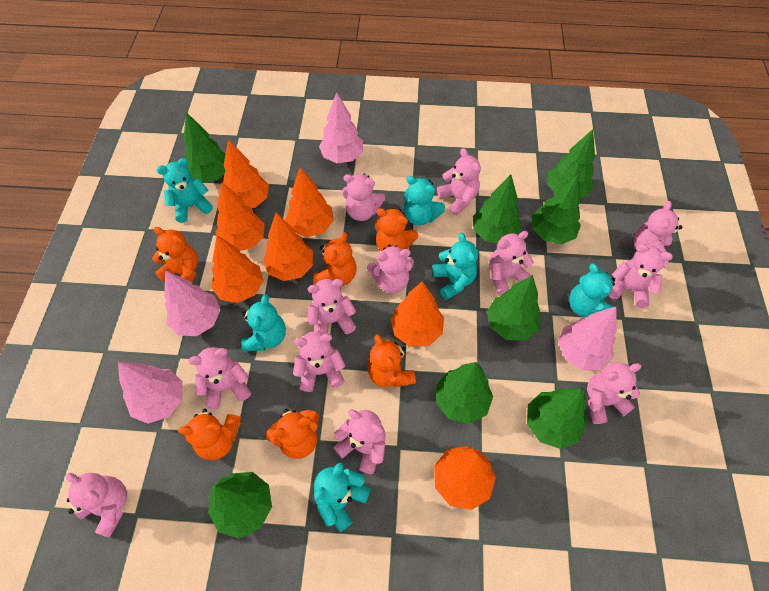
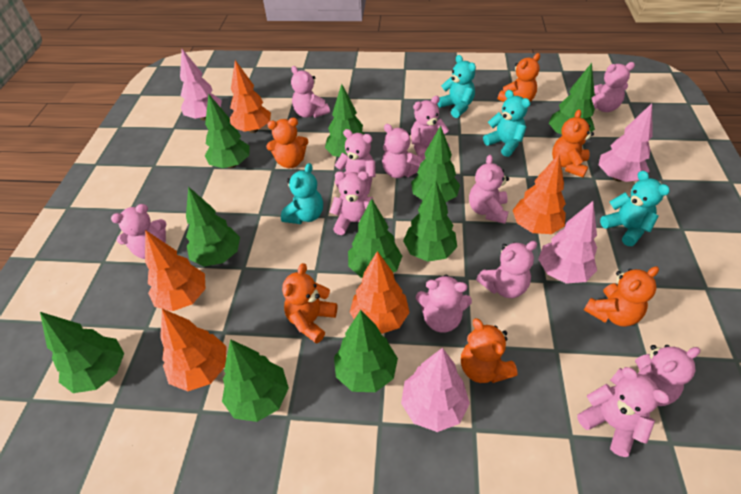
green tree: 8 -> 10
orange tree: 7 -> 5
turquoise teddy bear: 6 -> 4

